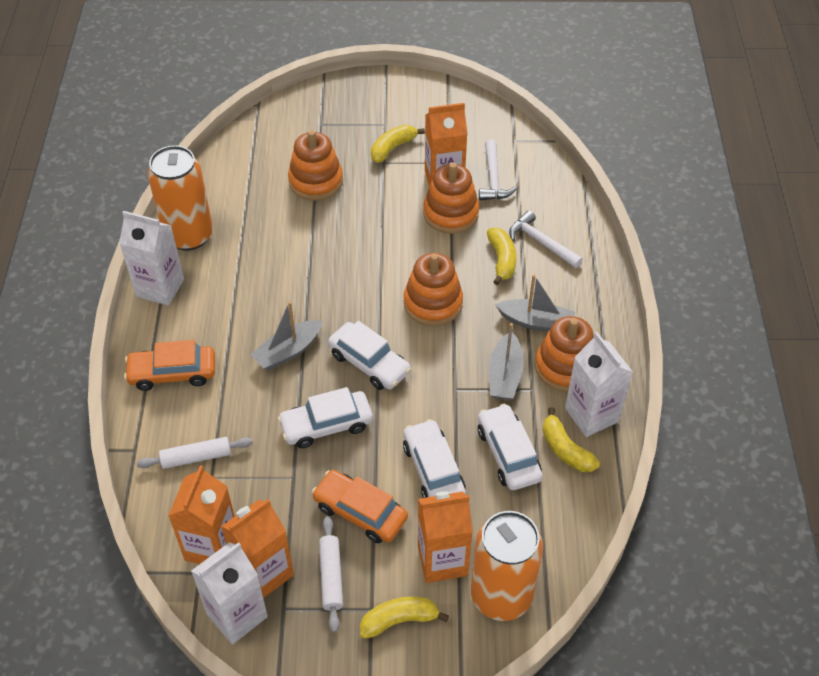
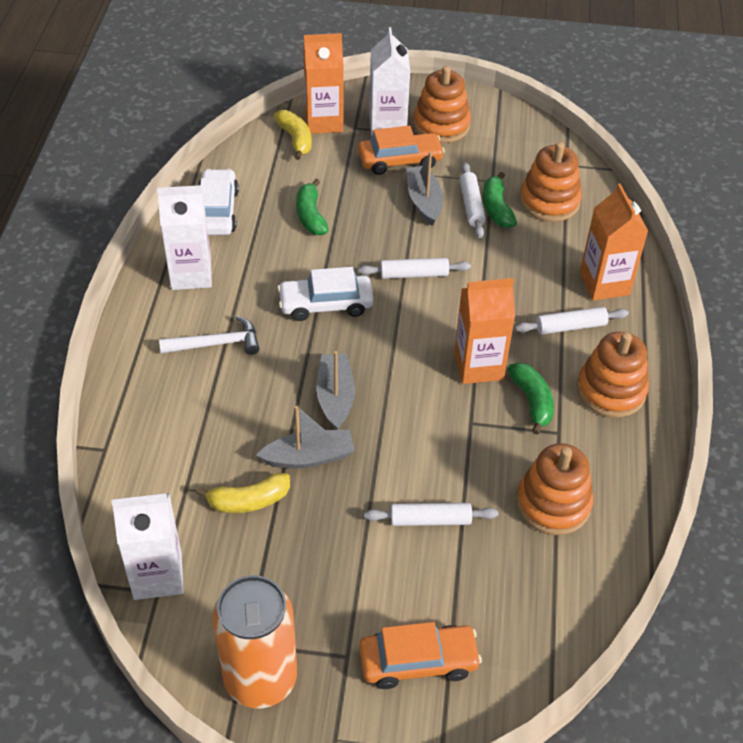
green banana: 0 -> 3
orange can: 2 -> 1
orange carton: 4 -> 3
white car: 4 -> 2
white hammer: 2 -> 1
white rolling pin: 2 -> 4
yellow banana: 4 -> 2

